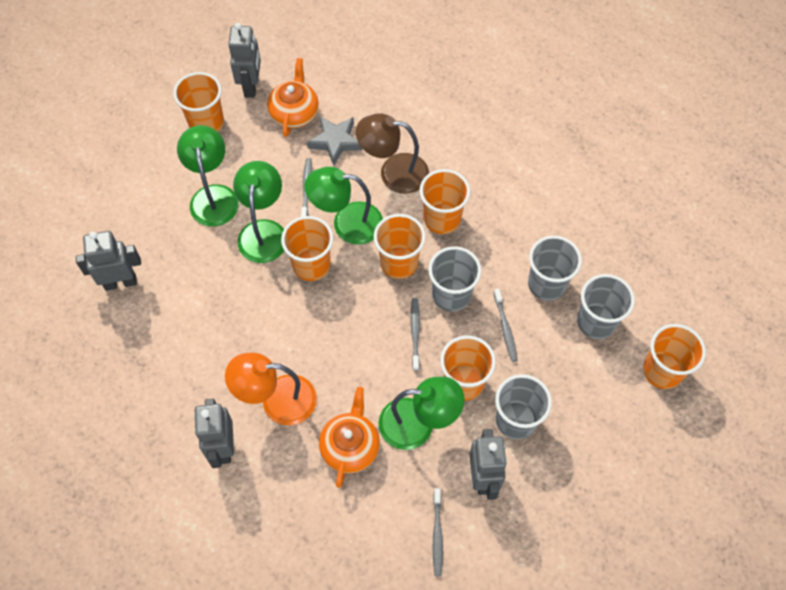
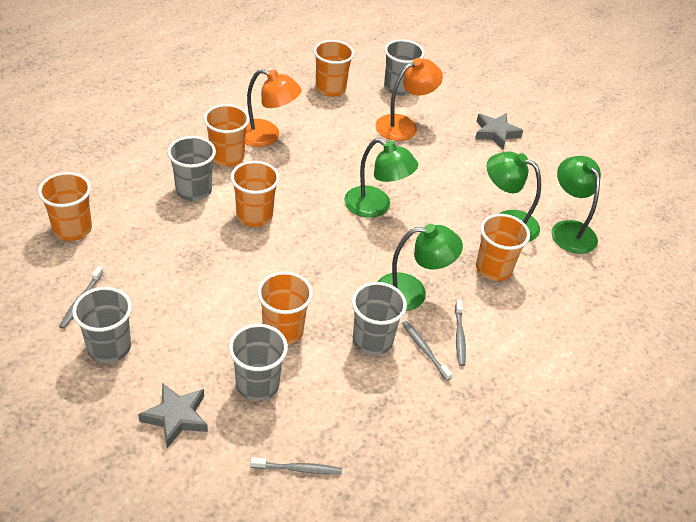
brown lamp: 1 -> 0
grey cup: 4 -> 5
grey robot: 4 -> 0
grey star: 1 -> 2
orange lamp: 1 -> 2
orange teapot: 2 -> 0

